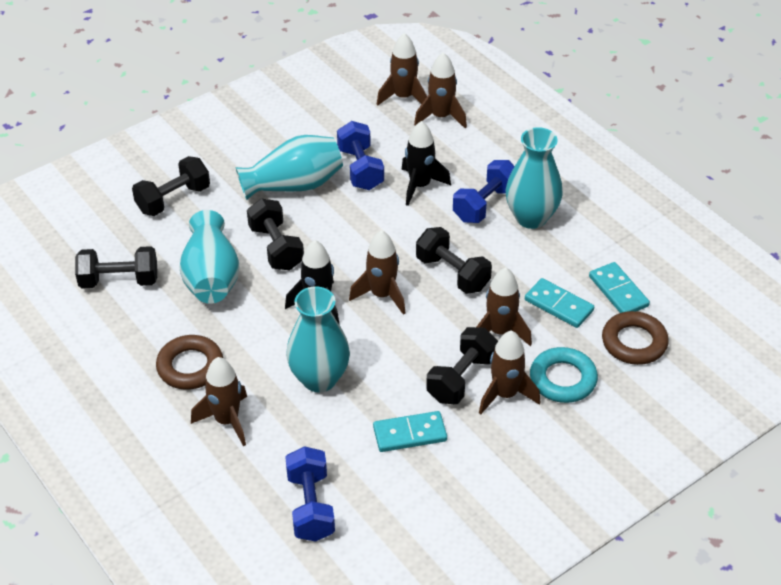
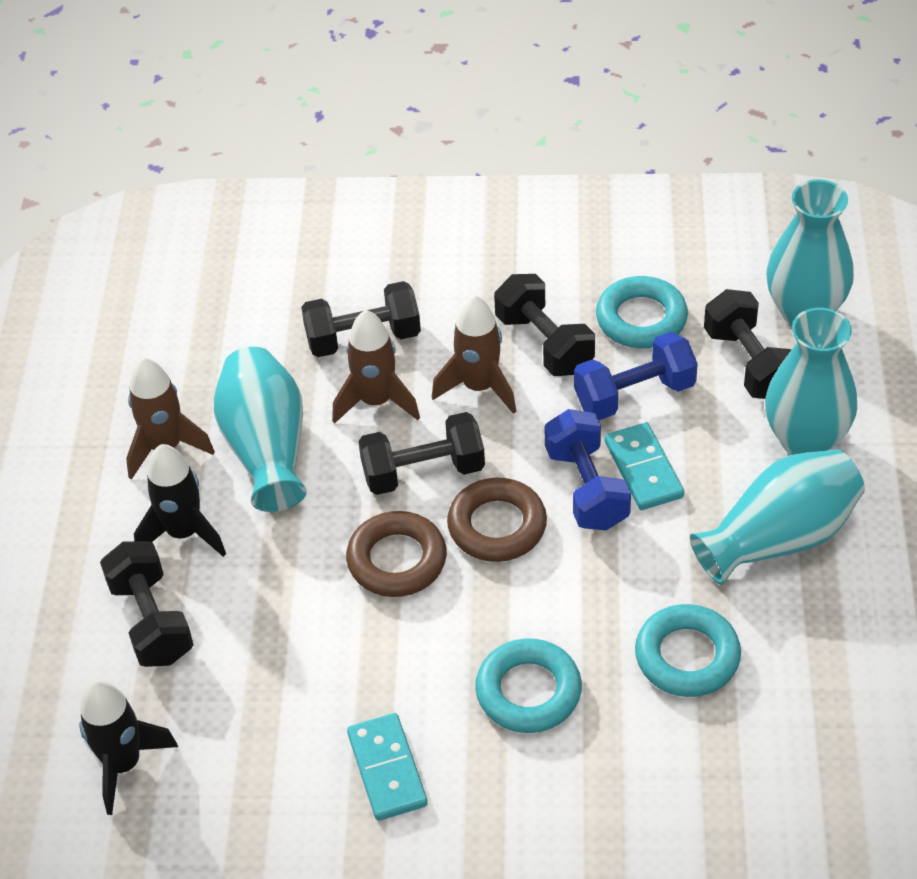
blue dumbbell: 3 -> 2
brown rocket: 6 -> 3
turquoise domino: 3 -> 2
turquoise ring: 1 -> 3

